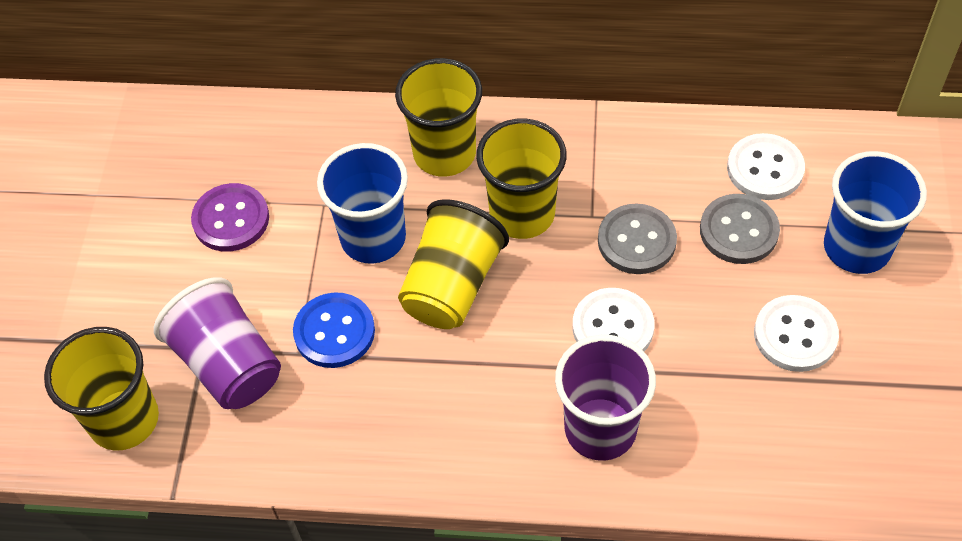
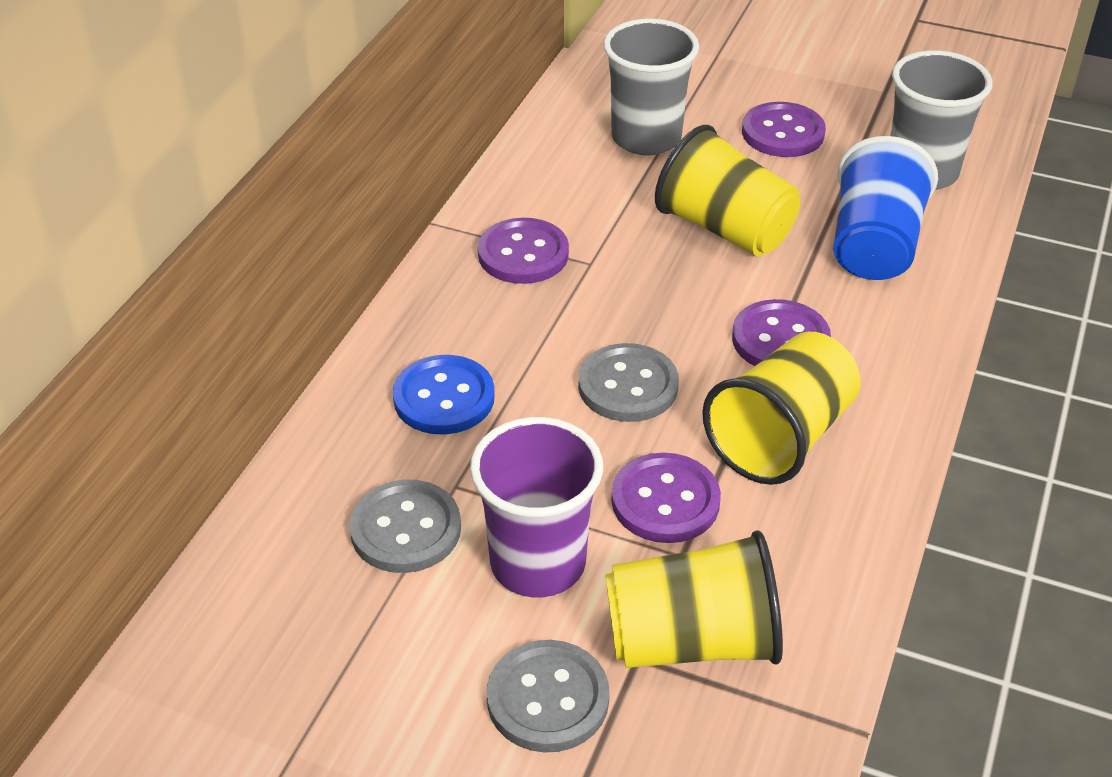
blue cup: 2 -> 1
grey button: 2 -> 3
grey cup: 0 -> 2
purple button: 1 -> 4
purple cup: 2 -> 1
white button: 3 -> 0
yellow cup: 4 -> 3

